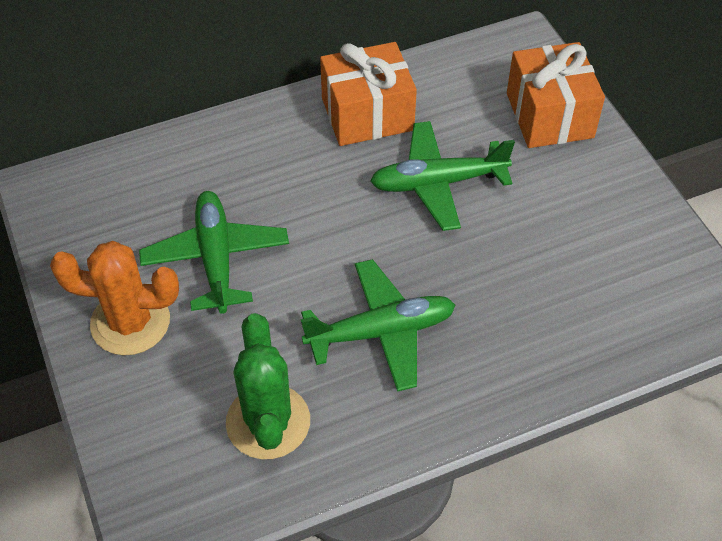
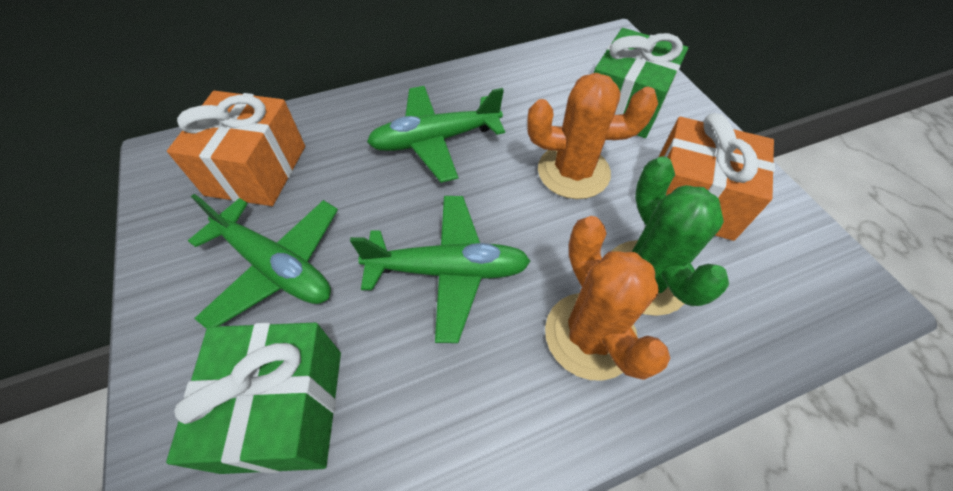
green gift: 0 -> 2
orange cactus: 1 -> 2

